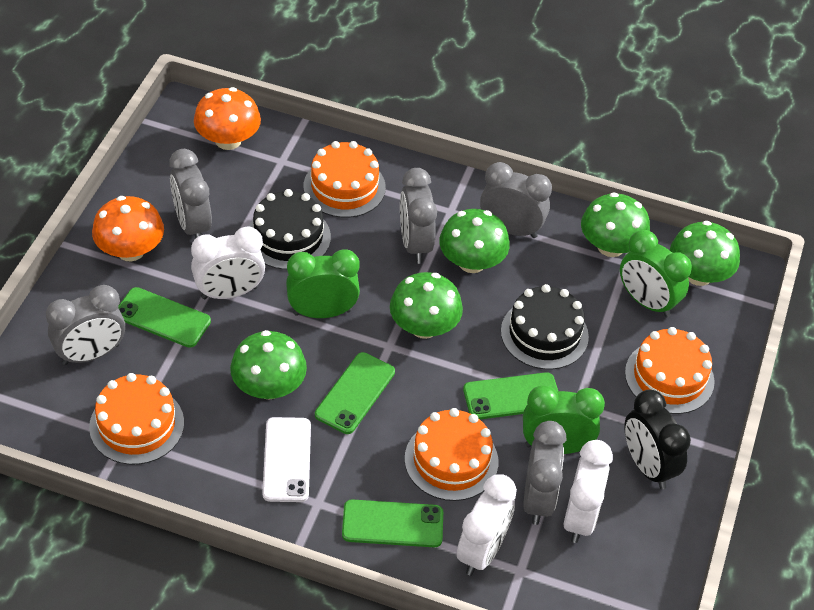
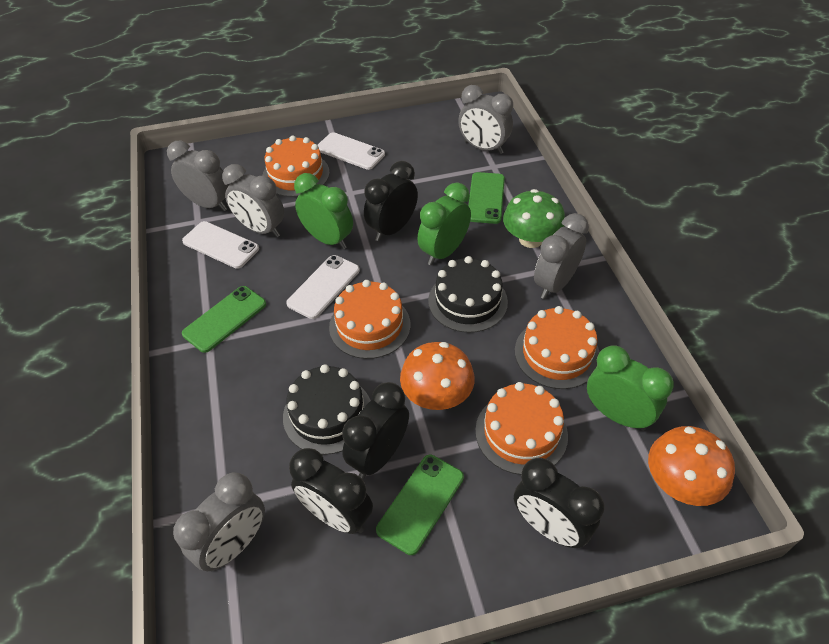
black clock: 1 -> 4
green mushroom: 5 -> 1
green phone: 4 -> 3
white clock: 3 -> 0
white phone: 1 -> 3

